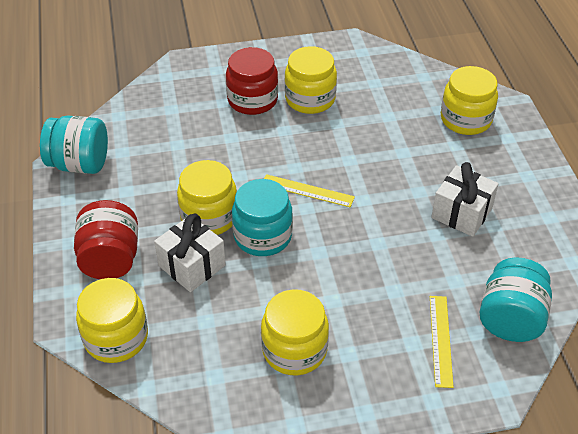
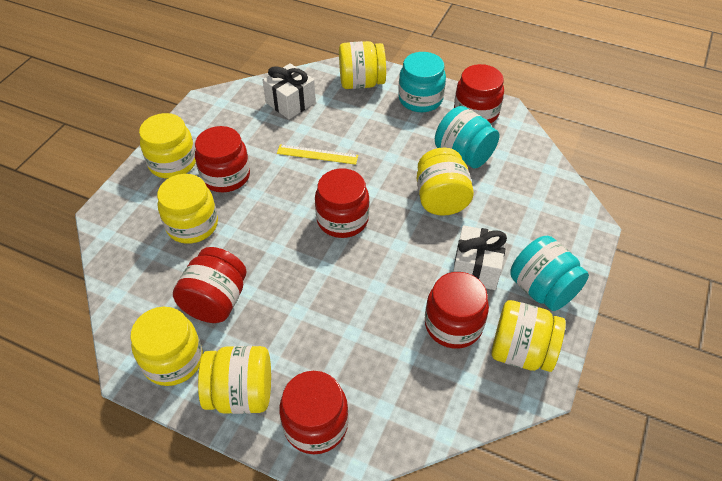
red jar: 2 -> 6
yellow jar: 5 -> 7
yellow ruler: 2 -> 1

